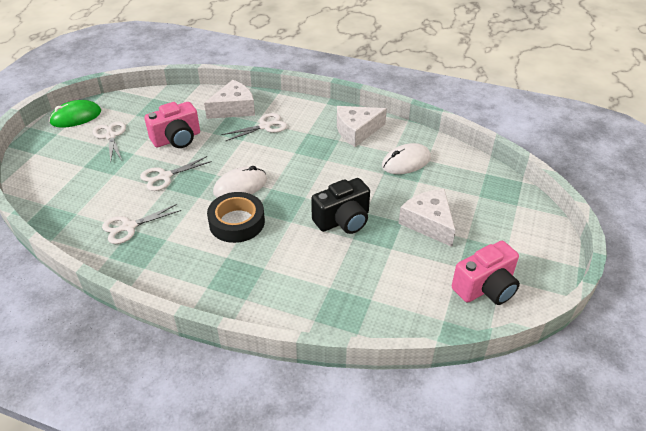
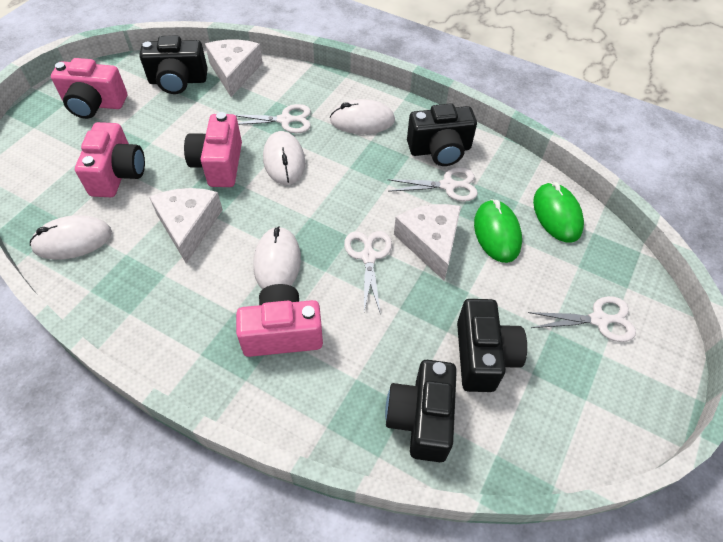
black camera: 1 -> 4
black tape: 1 -> 0
green mouse: 1 -> 2
pink camera: 2 -> 4
white mouse: 2 -> 4

